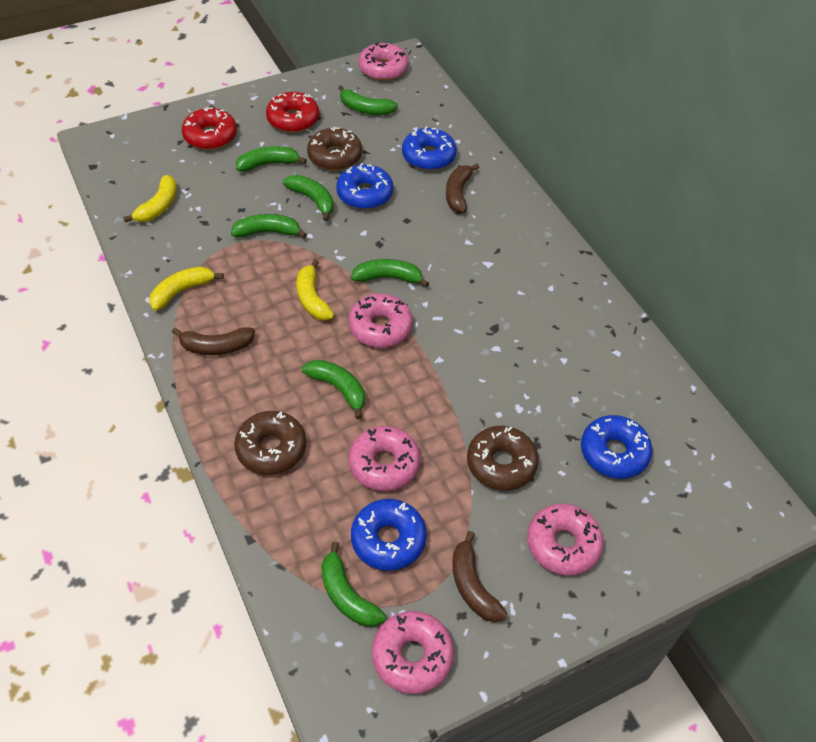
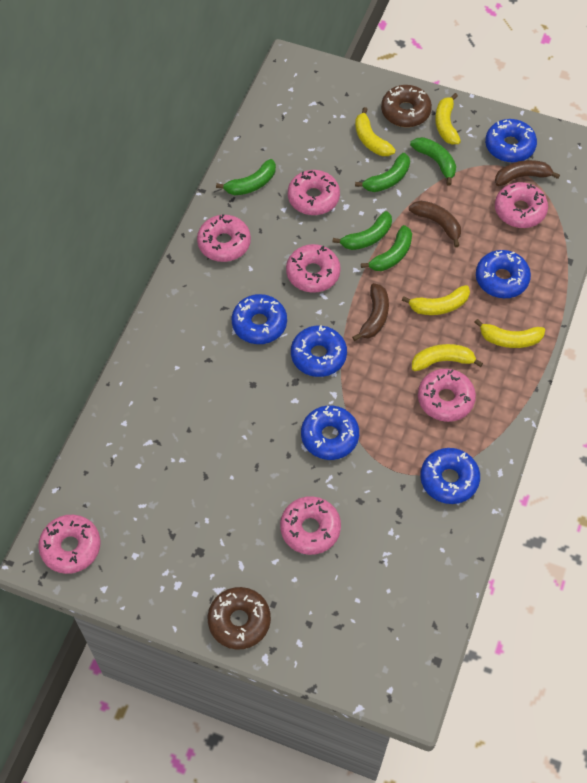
blue donut: 4 -> 6
brown donut: 3 -> 2
green banana: 7 -> 5
pink donut: 5 -> 7
red donut: 2 -> 0
yellow banana: 3 -> 5

